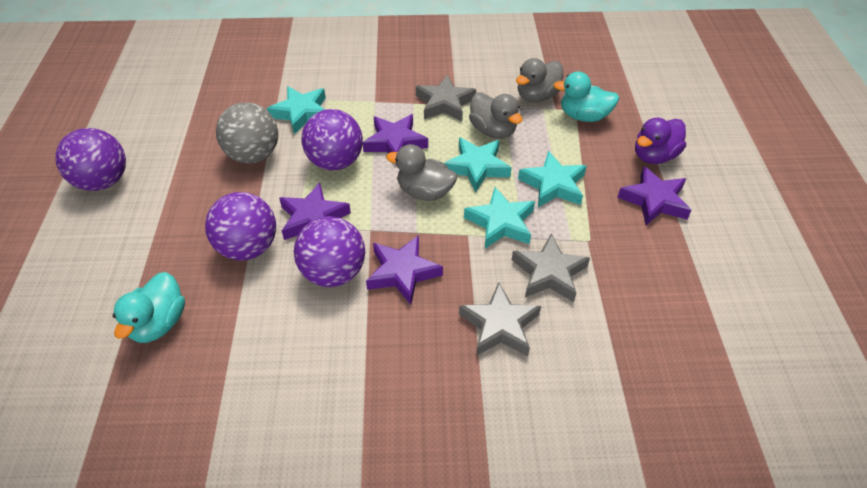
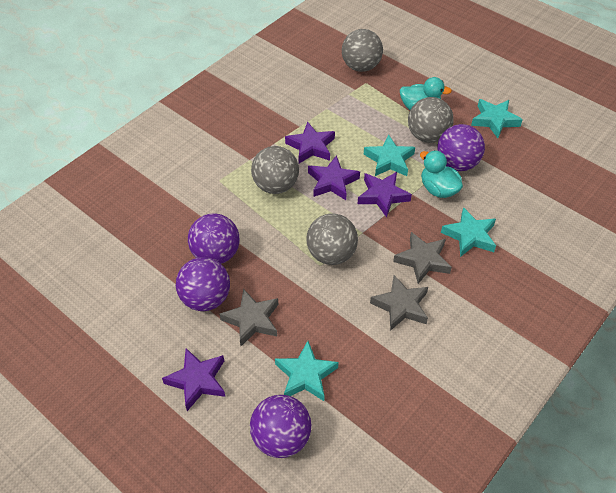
grey ball: 1 -> 4
grey duck: 3 -> 0
purple duck: 1 -> 0

